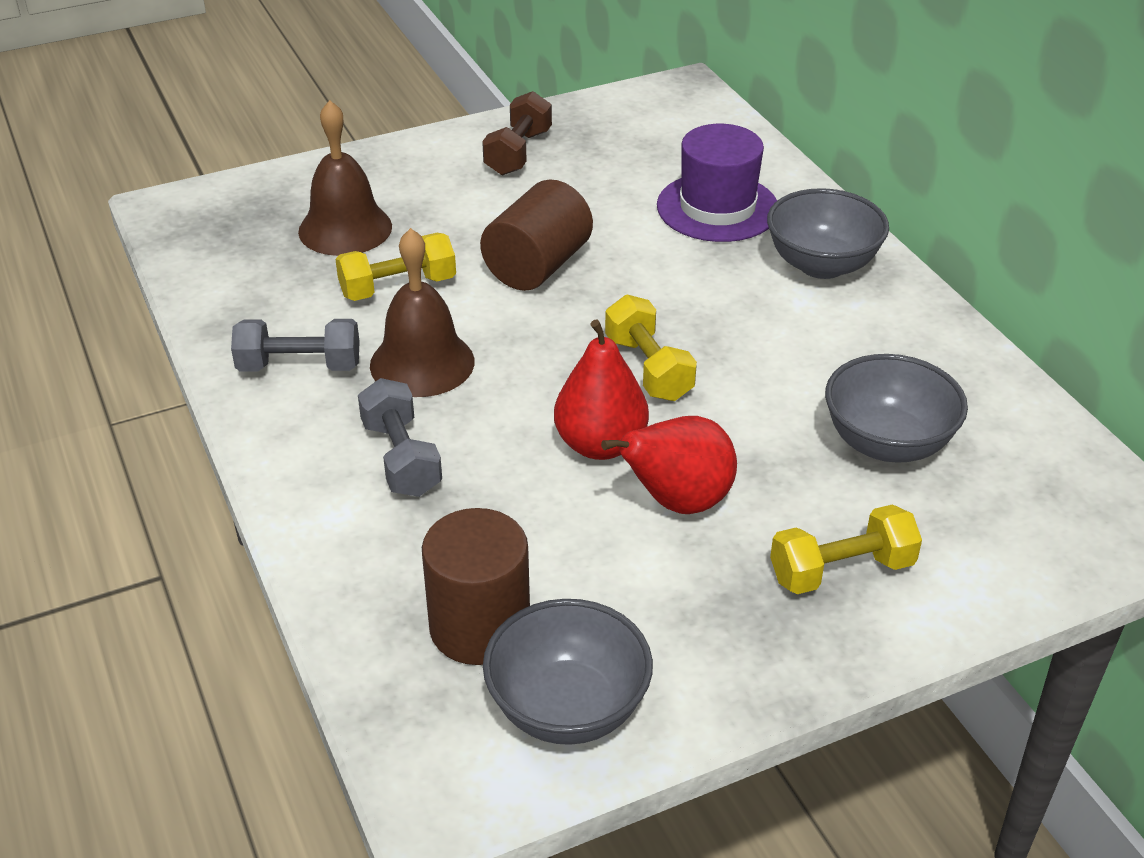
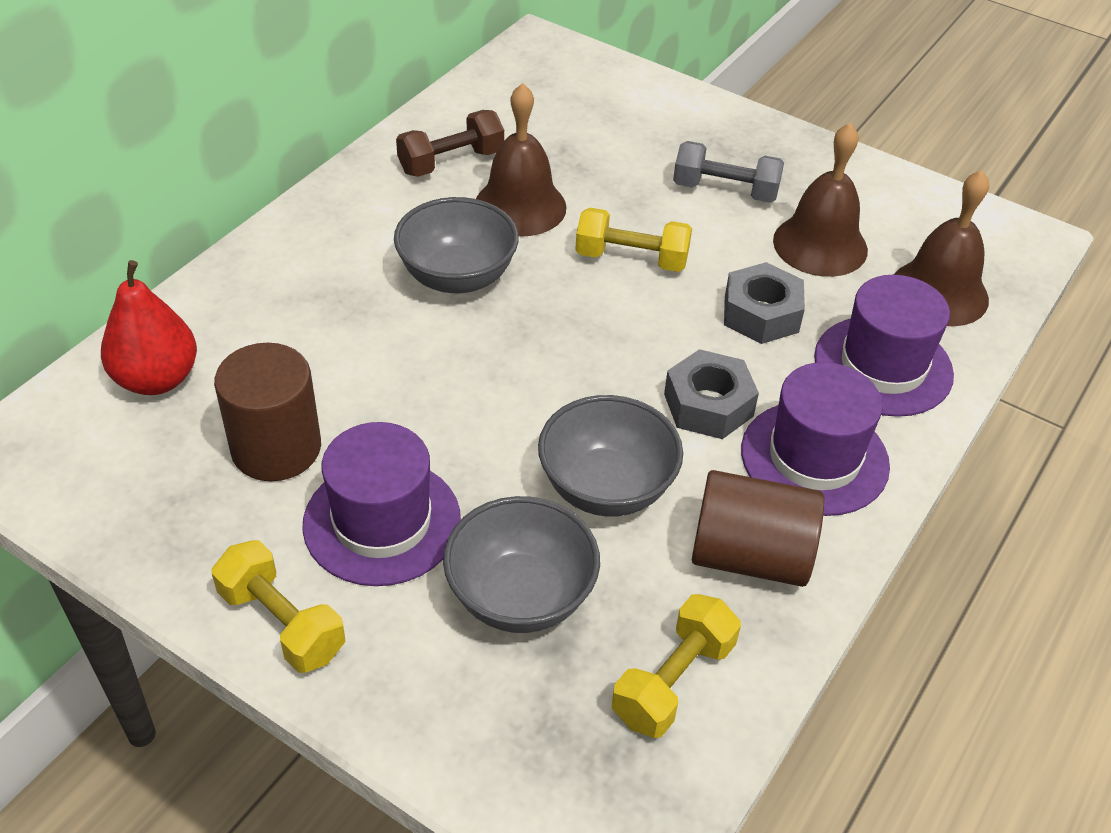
brown bell: 2 -> 3
grey dumbbell: 2 -> 1
grey nut: 0 -> 2
purple hat: 1 -> 3
red pear: 2 -> 1

